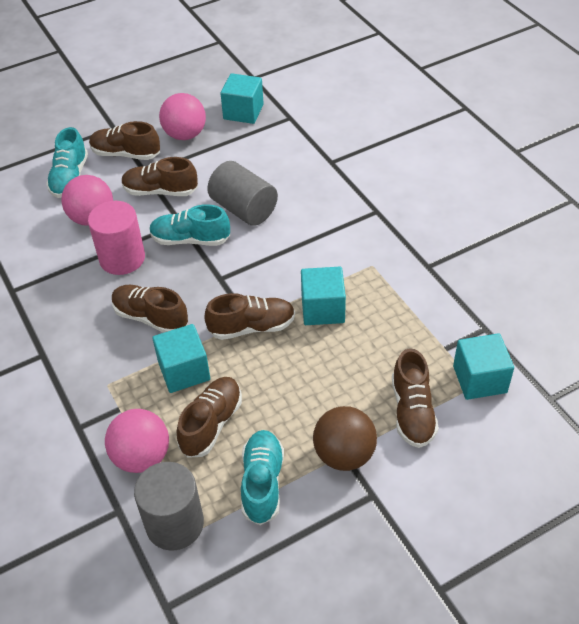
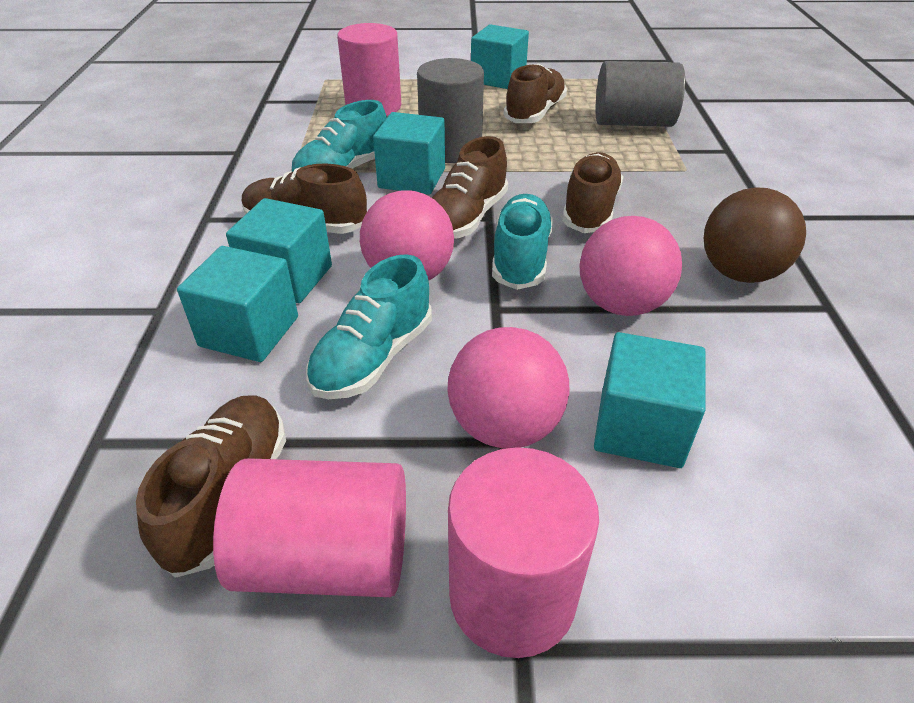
brown shoe: 6 -> 5
pink cylinder: 1 -> 3
turquoise cube: 4 -> 5

